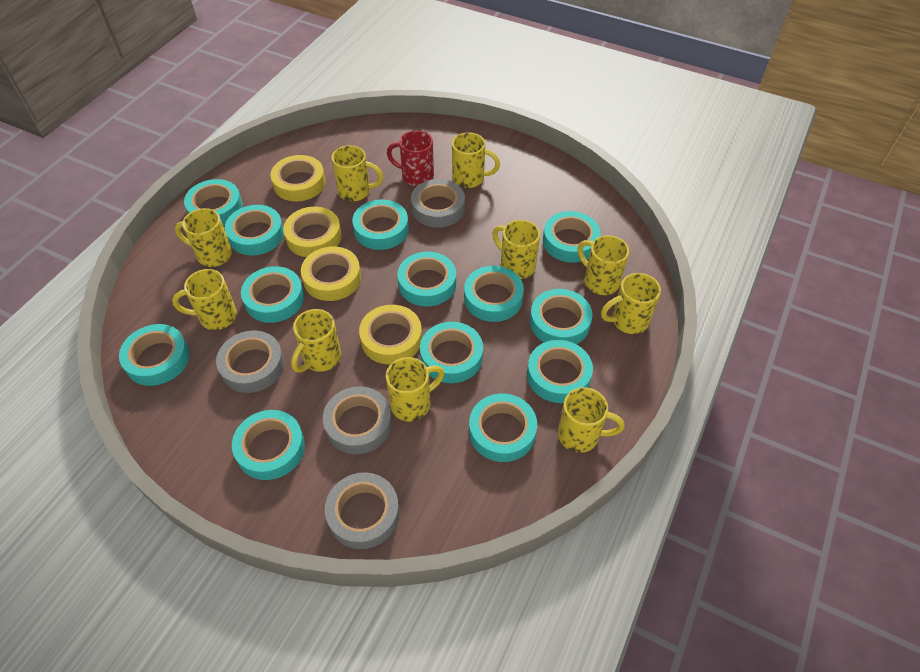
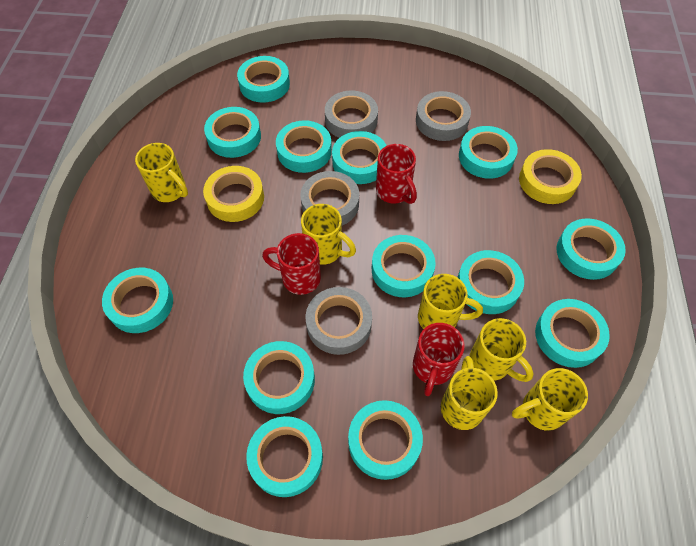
red mug: 1 -> 3
yellow mug: 10 -> 6
yellow tape: 4 -> 2

